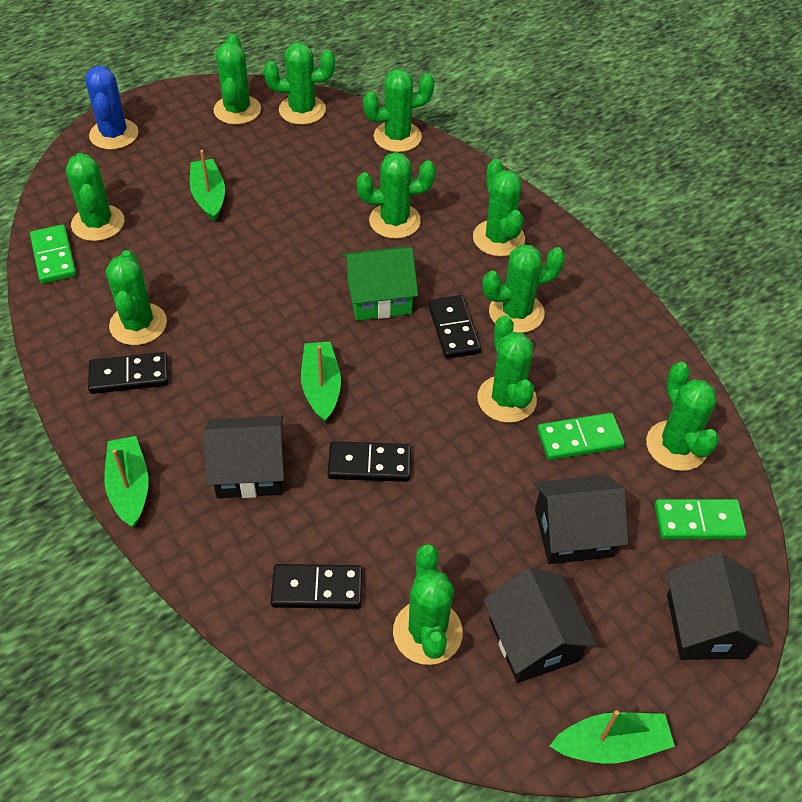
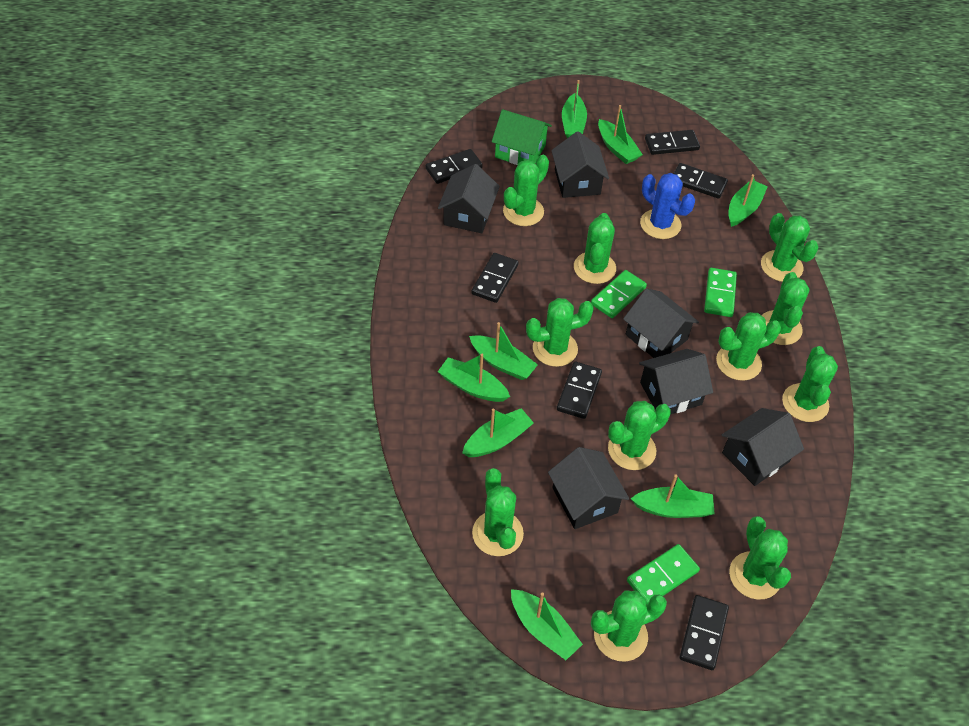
black domino: 4 -> 6
black house: 4 -> 6
green boat: 4 -> 8

